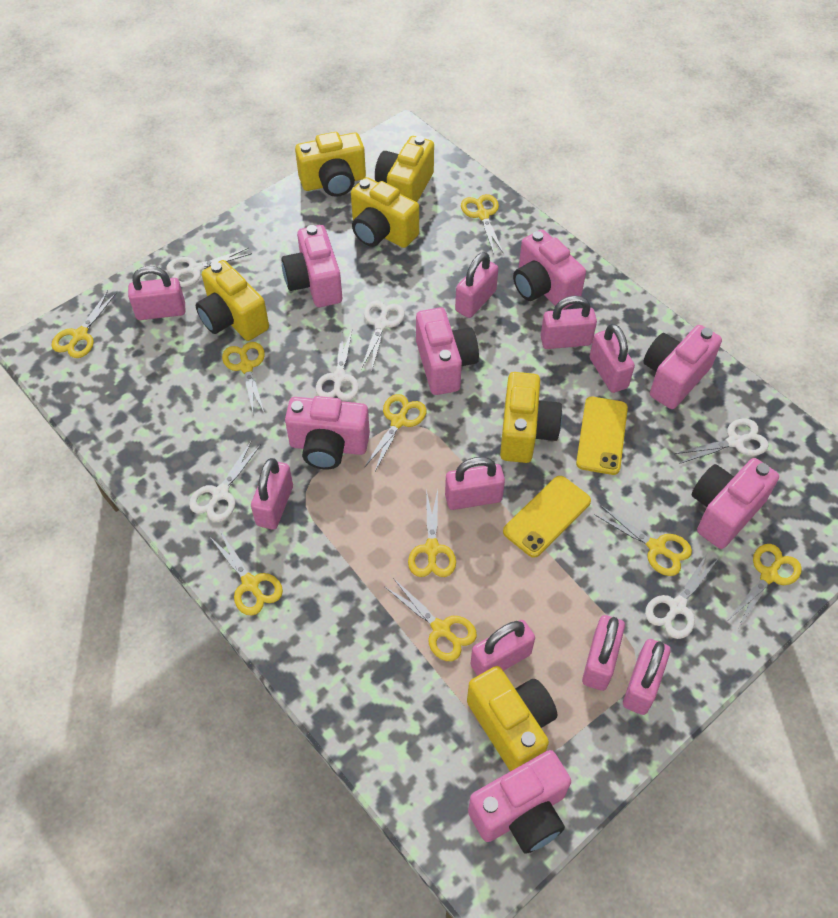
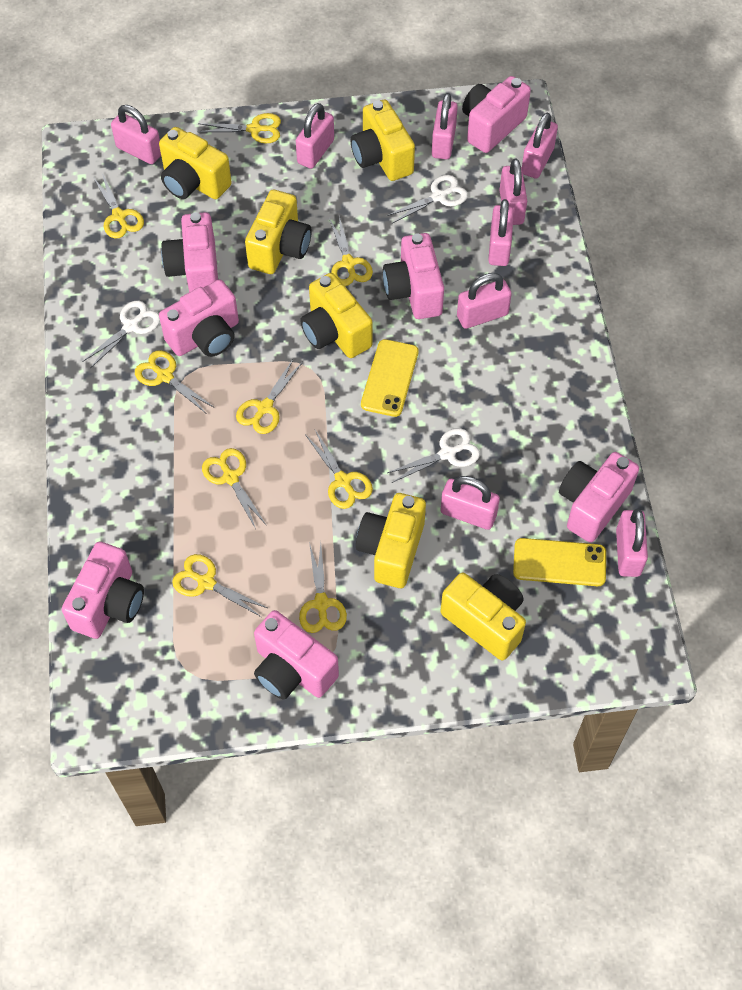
white scissors: 6 -> 3

